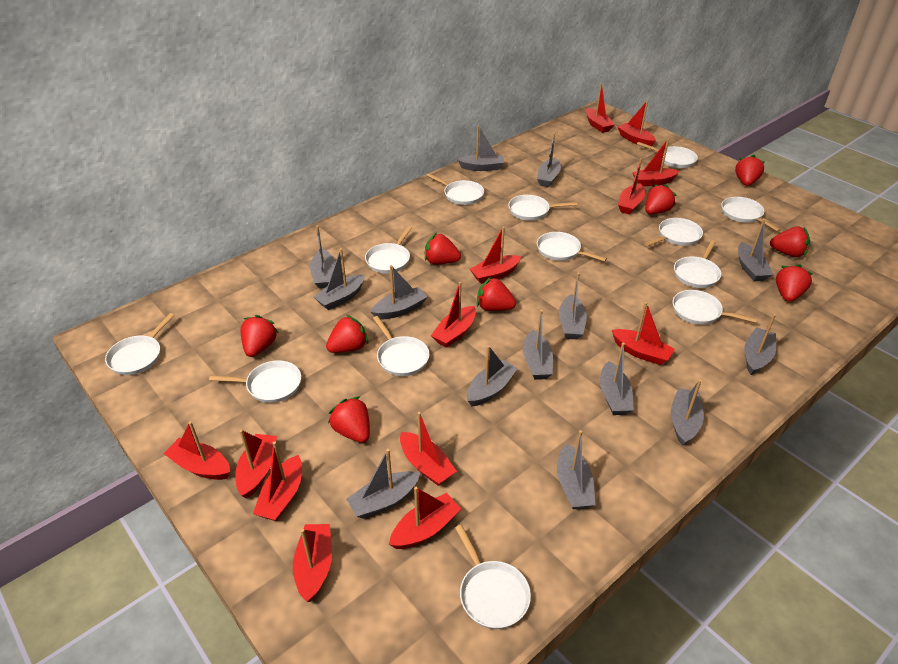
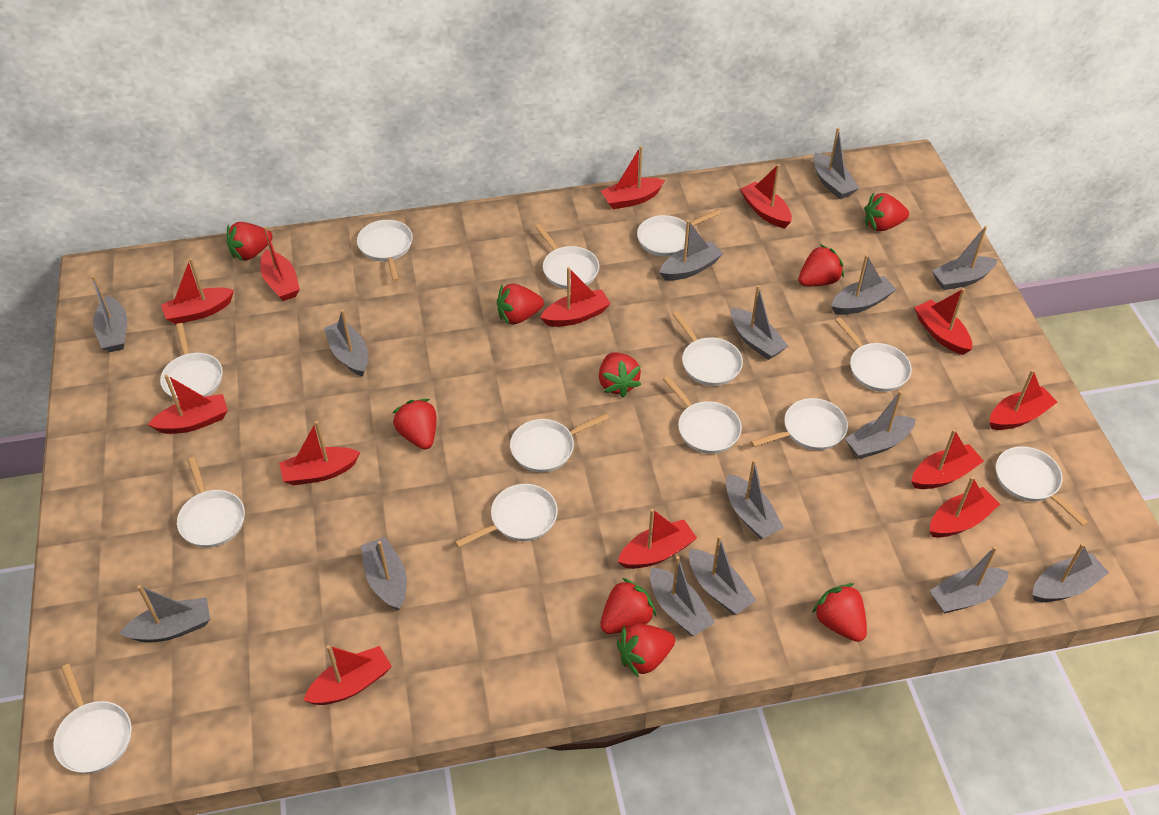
grey boat: 14 -> 15

